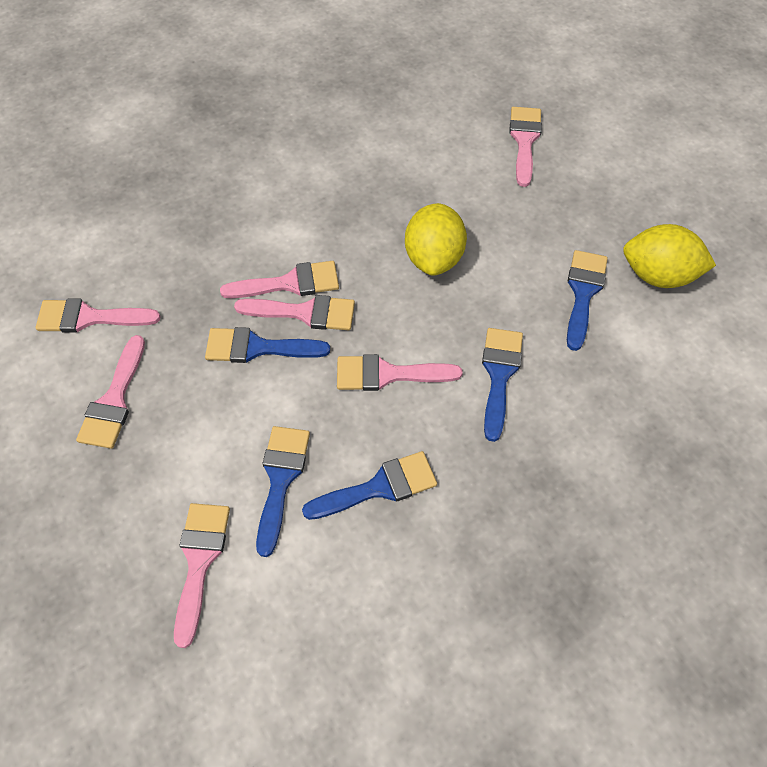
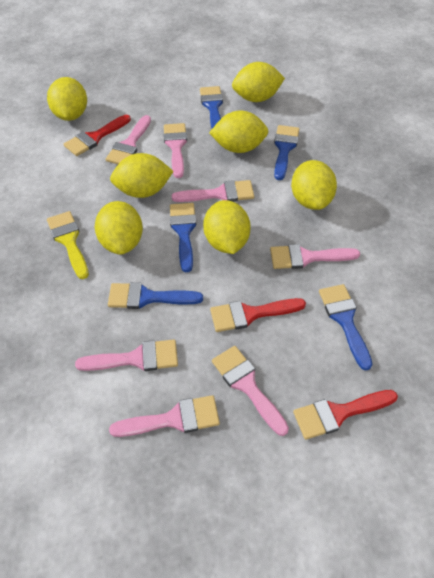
red brush: 0 -> 3
yellow brush: 0 -> 1
yellow lemon: 2 -> 7

